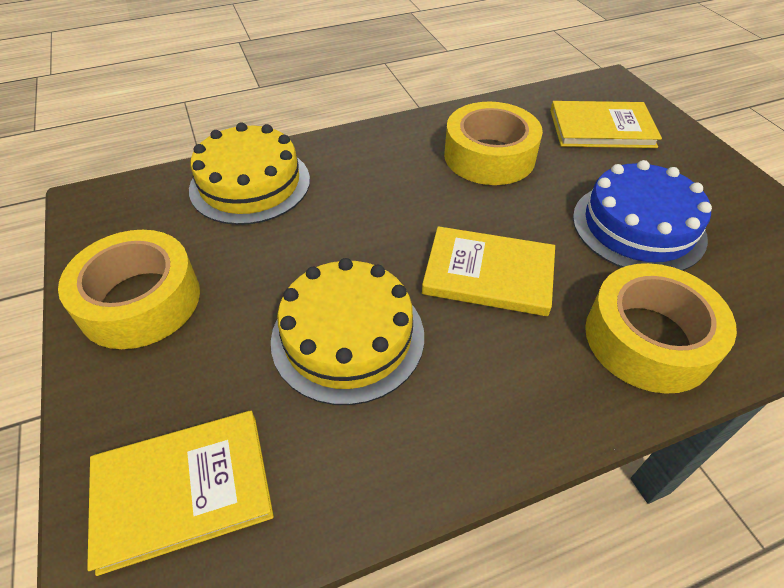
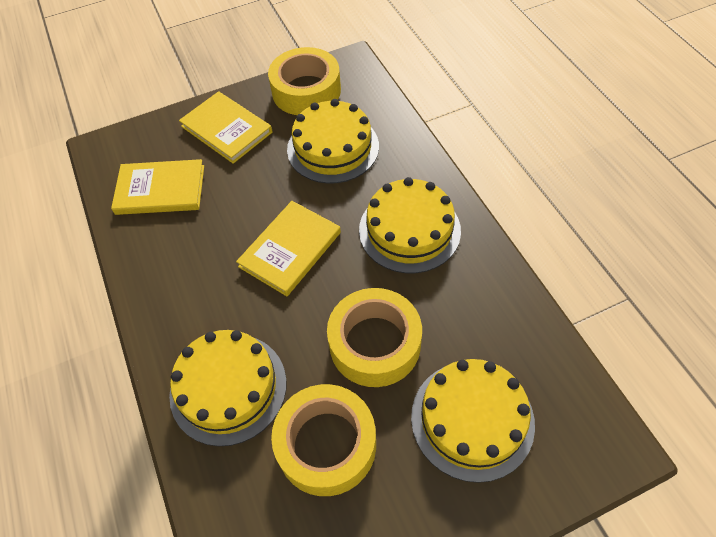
blue cake: 1 -> 0
yellow cake: 2 -> 4

